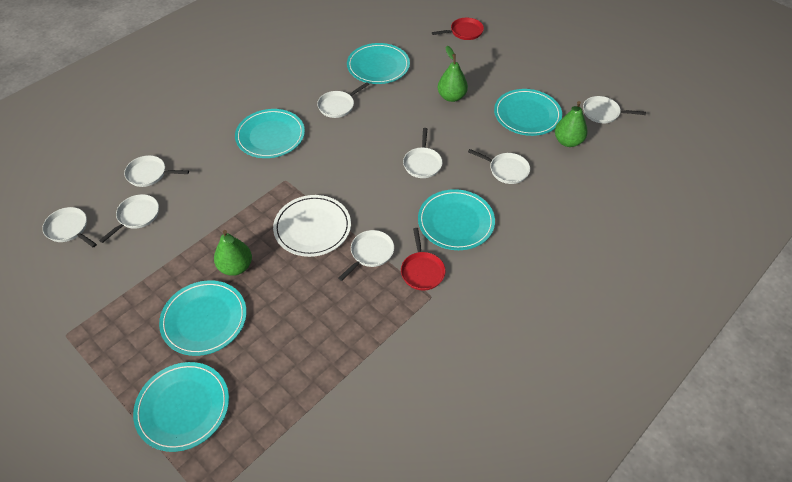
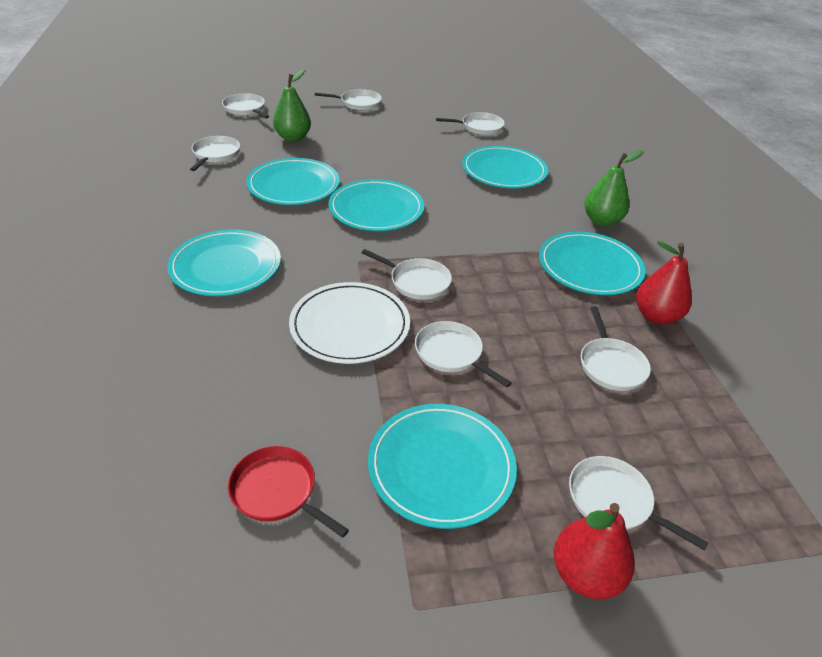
green pear: 3 -> 2
red pan: 2 -> 1
red pear: 0 -> 2

